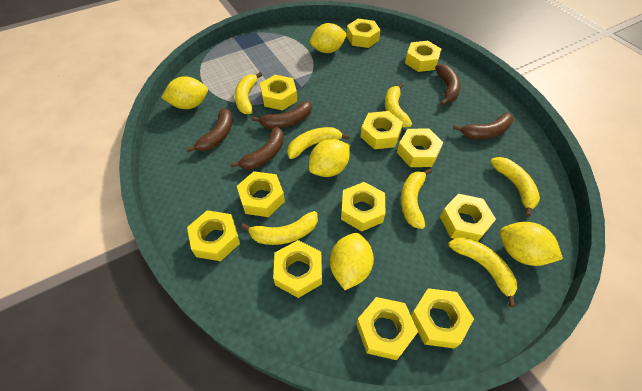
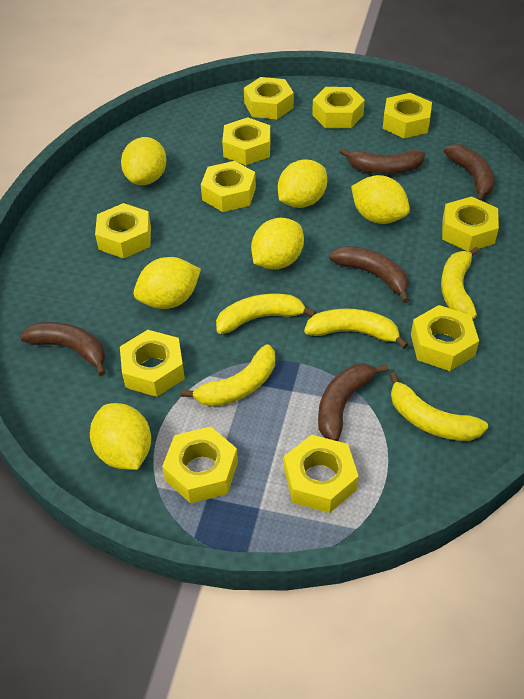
yellow banana: 7 -> 5
yellow lemon: 5 -> 6
yellow nut: 12 -> 11

